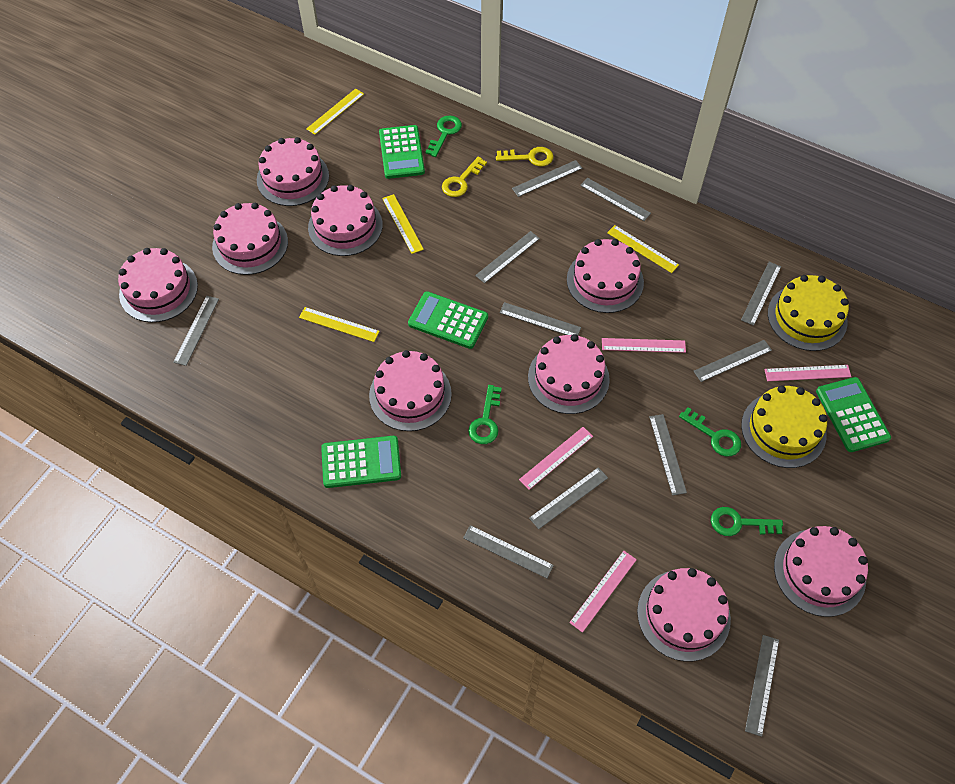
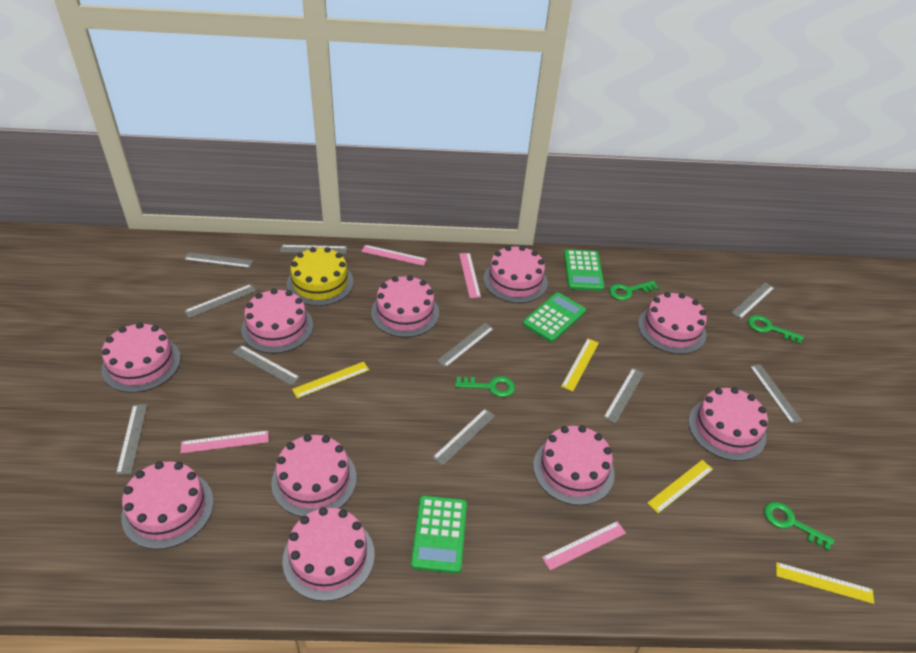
green calculator: 4 -> 3
grey ruler: 11 -> 10
pink cake: 9 -> 10
yellow cake: 2 -> 1
yellow key: 2 -> 0

